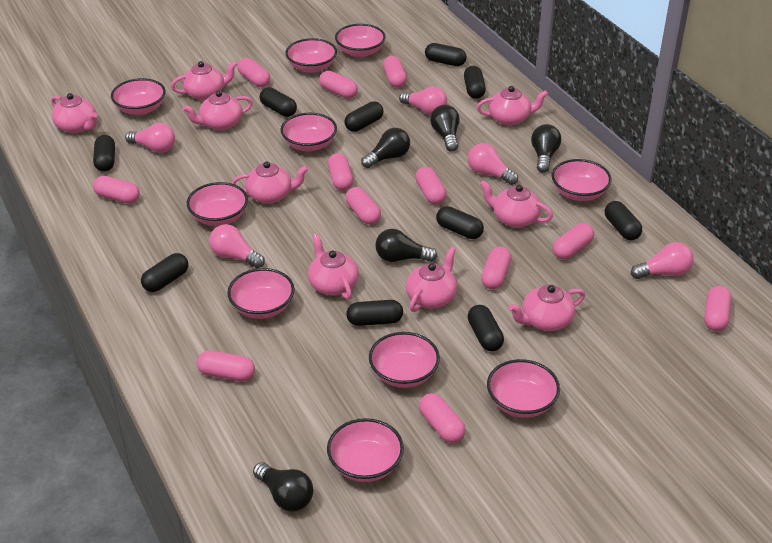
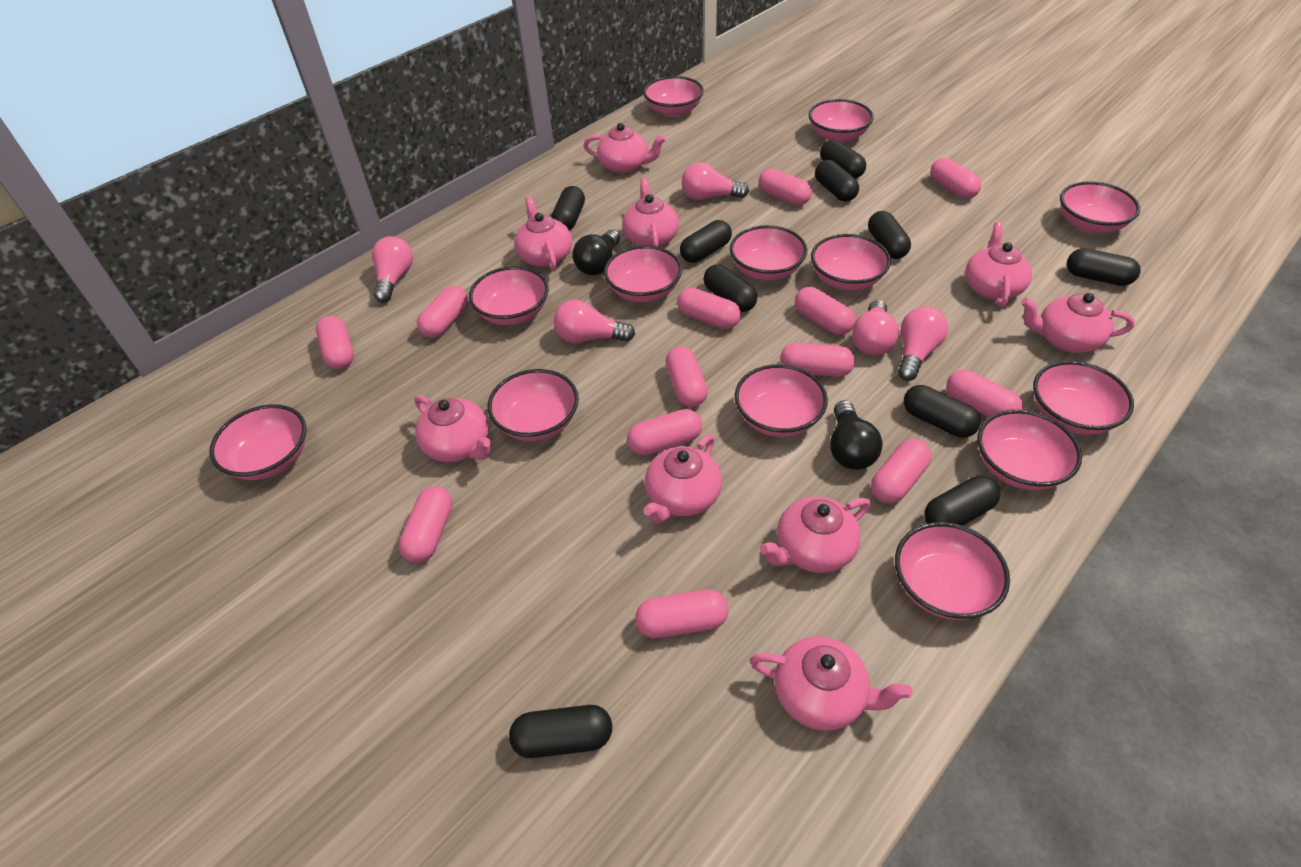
black light bulb: 5 -> 2
pink bowl: 10 -> 13
pink capsule: 12 -> 13

